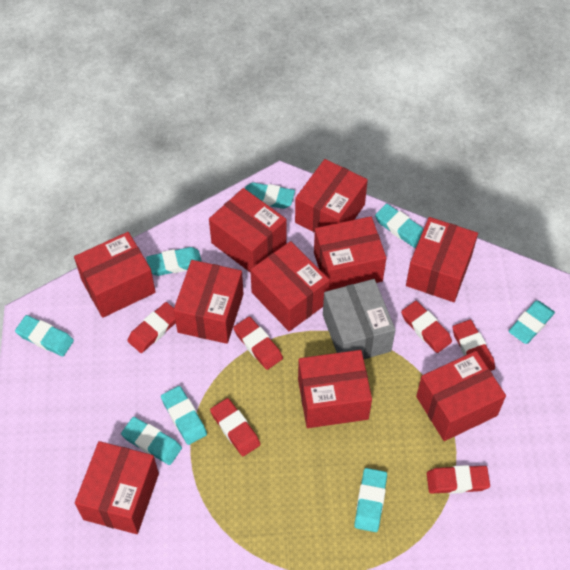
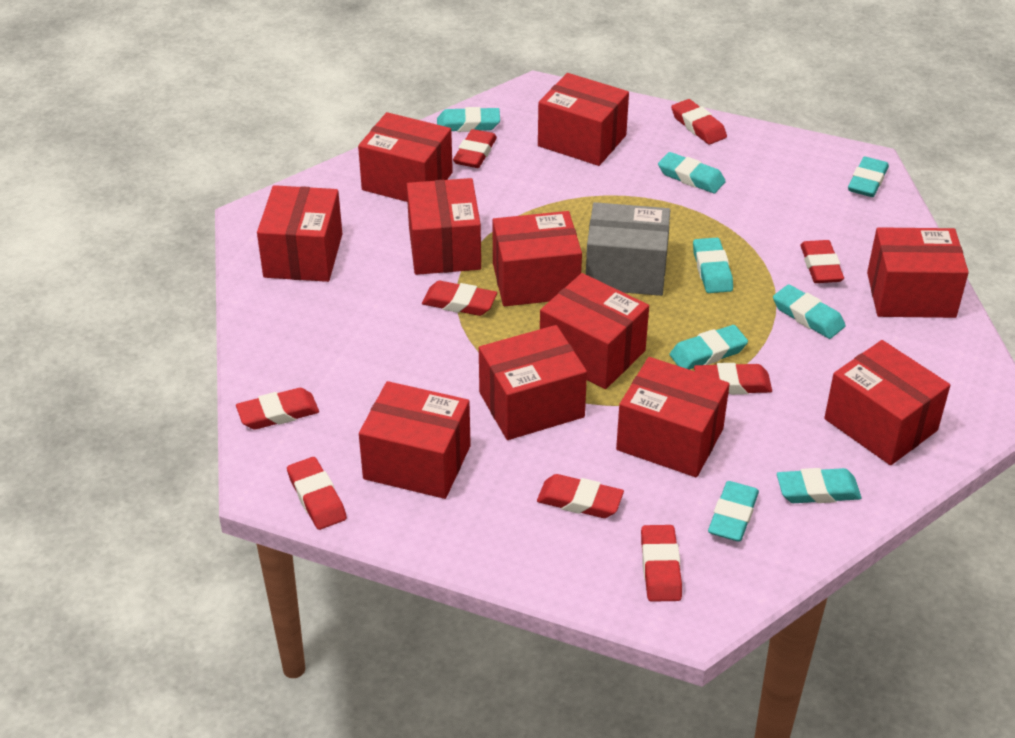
red box: 10 -> 11
red eraser: 6 -> 9

